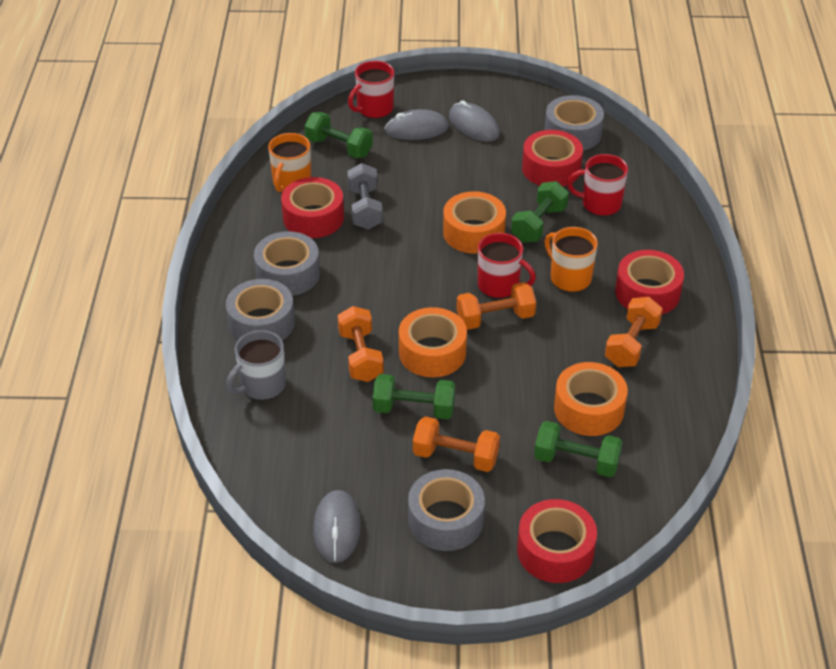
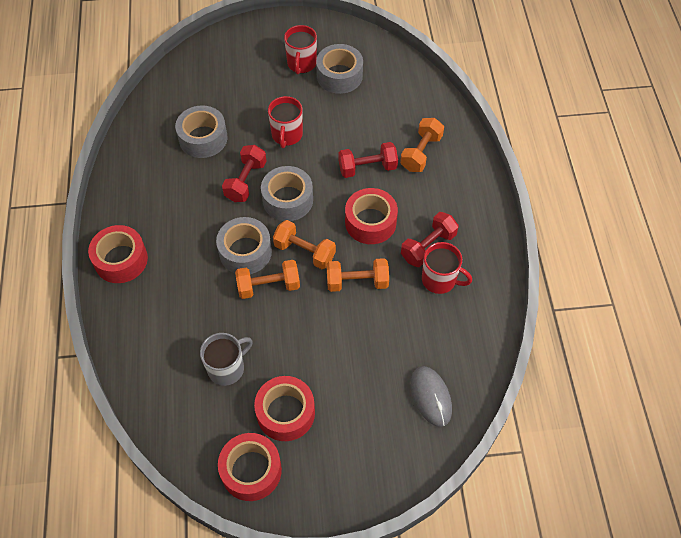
green dumbbell: 4 -> 0
grey dumbbell: 1 -> 0
grey mouse: 3 -> 1
orange mug: 2 -> 0
orange tape: 3 -> 0
red dumbbell: 0 -> 3

